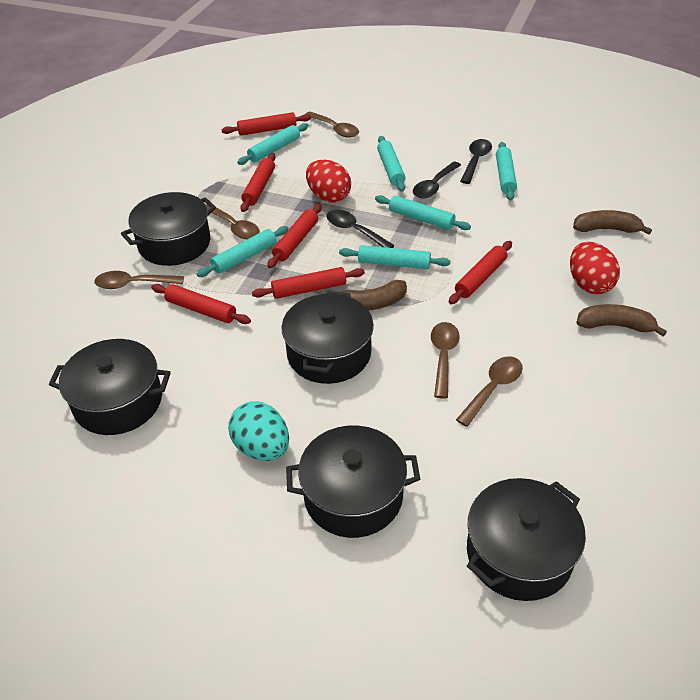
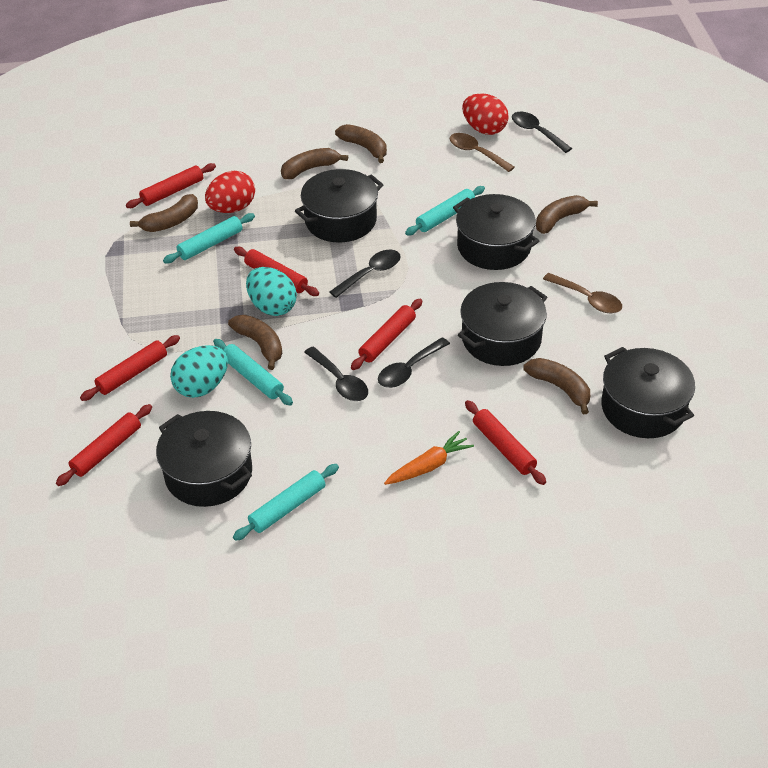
black spoon: 3 -> 4
brown banana: 3 -> 6
brown spoon: 5 -> 2
orange carrot: 0 -> 1
turquoise egg: 1 -> 2
turquoise rolling pin: 6 -> 4

